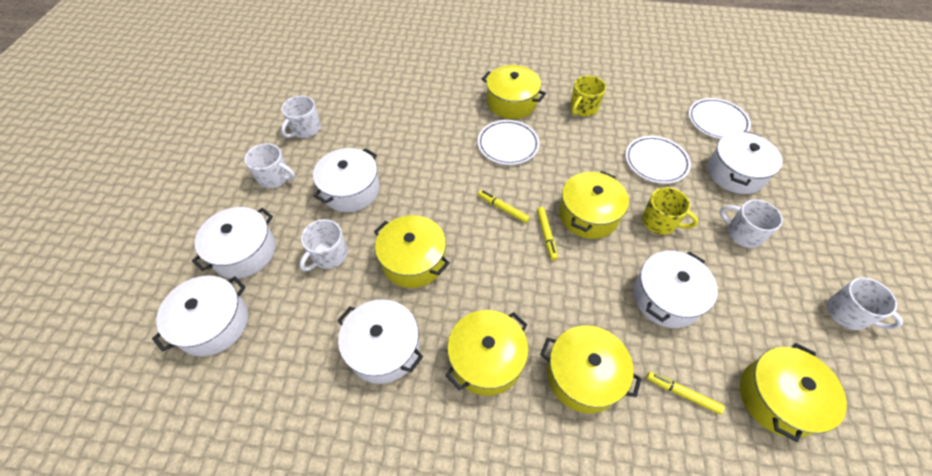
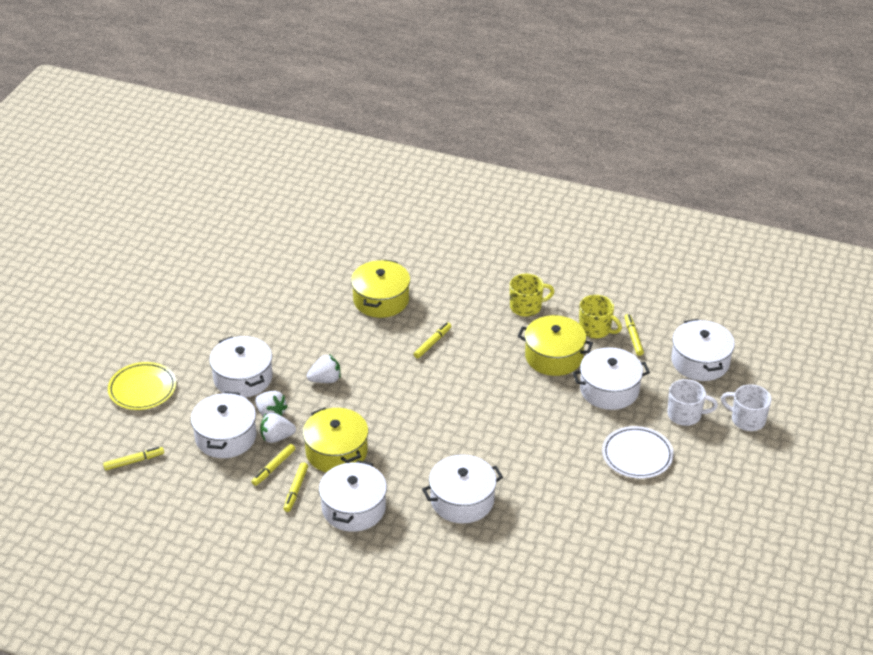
white mug: 5 -> 2
white plate: 3 -> 1
white strawberry: 0 -> 3
yellow marker: 3 -> 5
yellow plate: 0 -> 1
yellow pot: 6 -> 3

